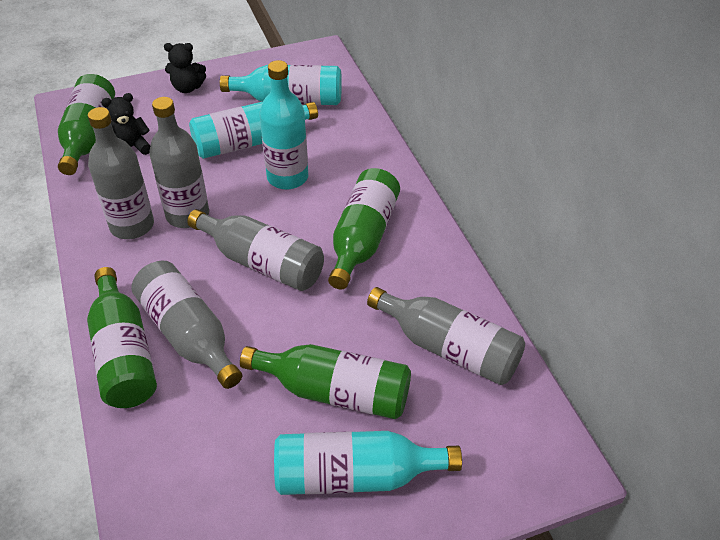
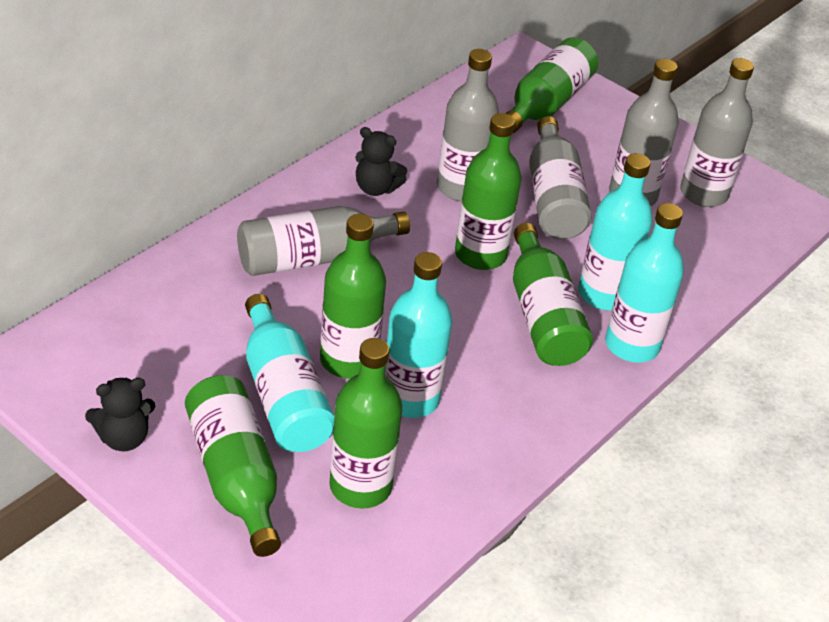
green bottle: 4 -> 6

